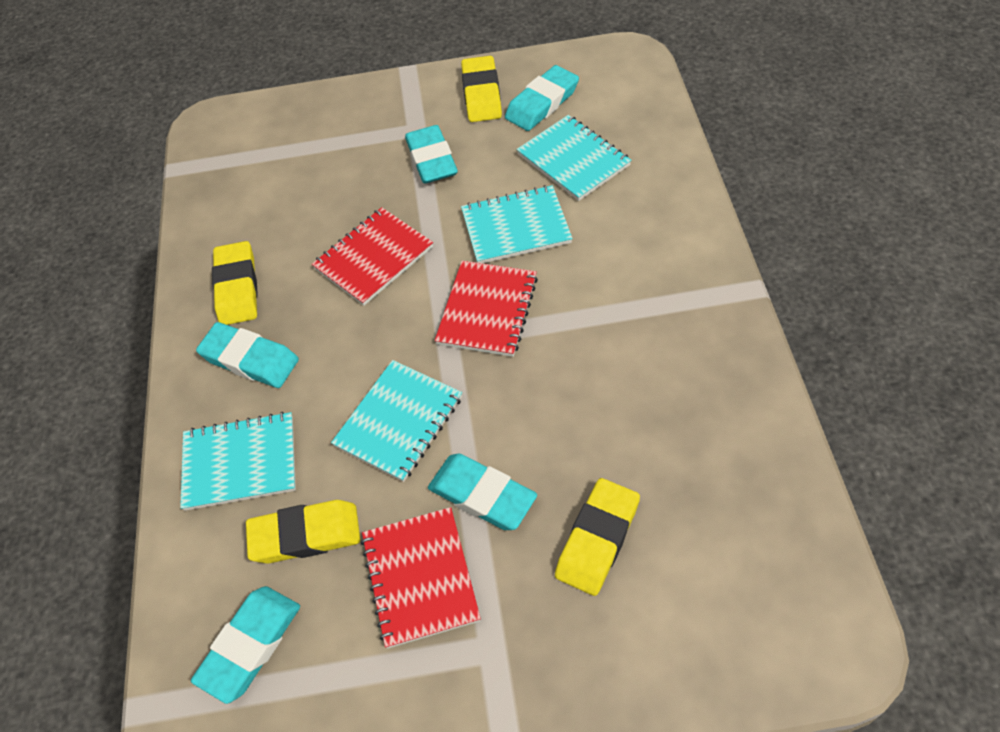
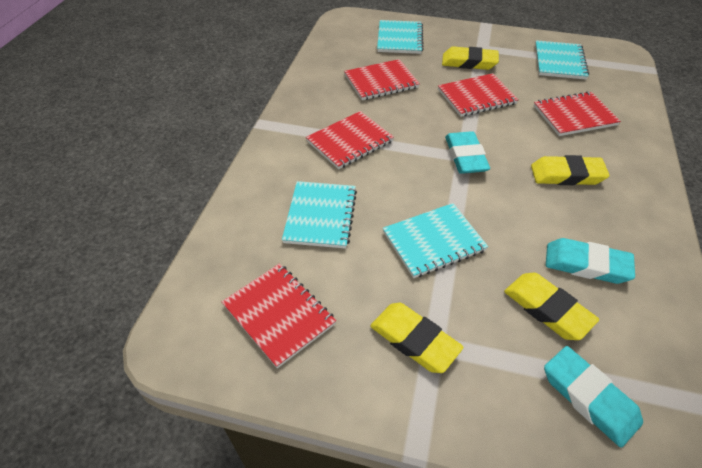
red notebook: 3 -> 5
turquoise eraser: 5 -> 3

